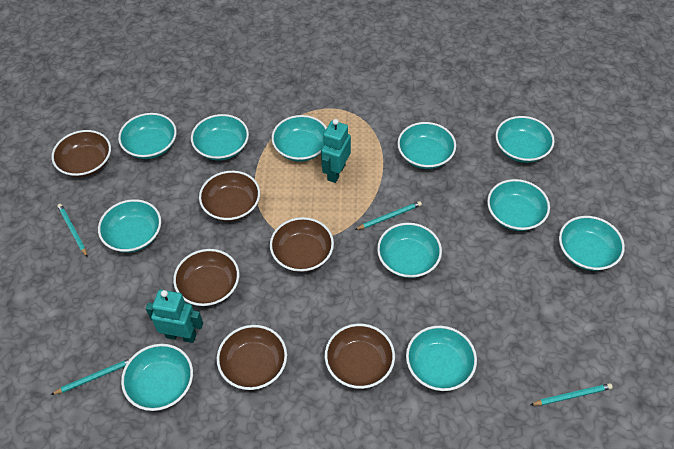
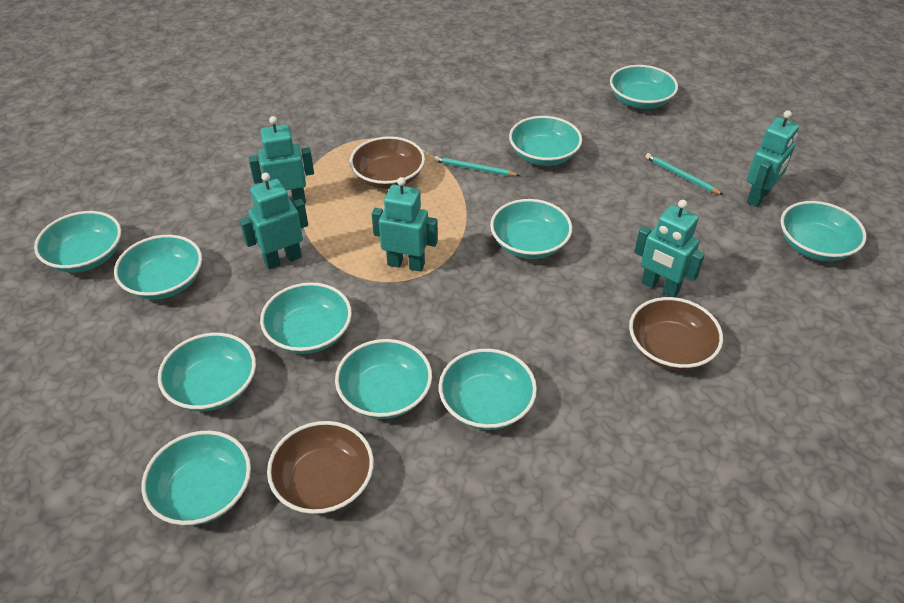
brown bowl: 6 -> 3
turquoise pencil: 4 -> 2
turquoise robot: 2 -> 5

